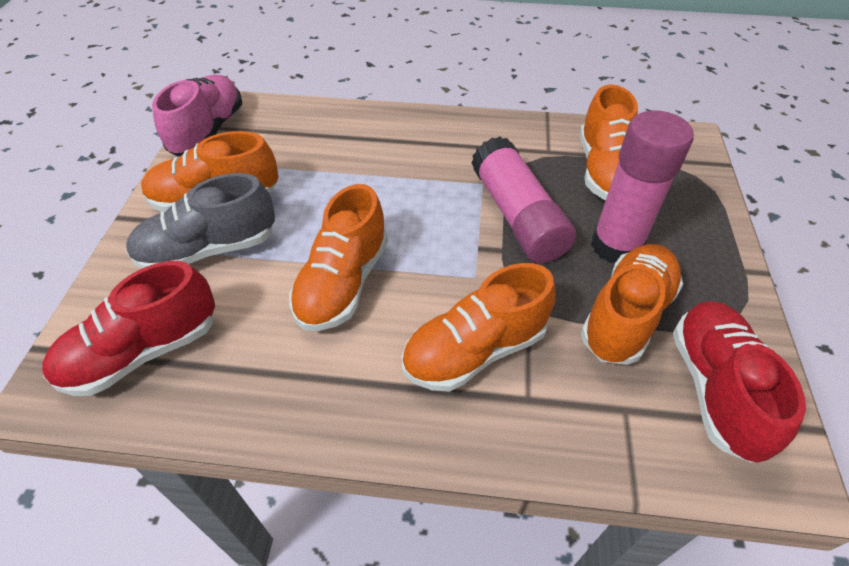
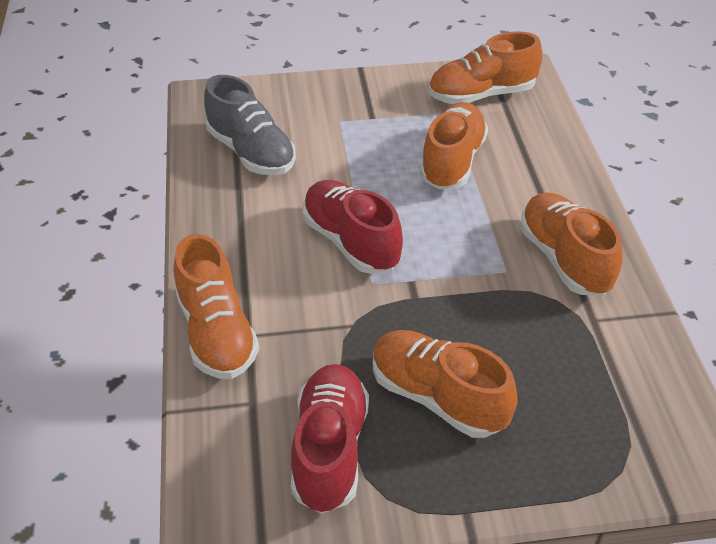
pink glue stick: 2 -> 0
pink shoe: 1 -> 0

